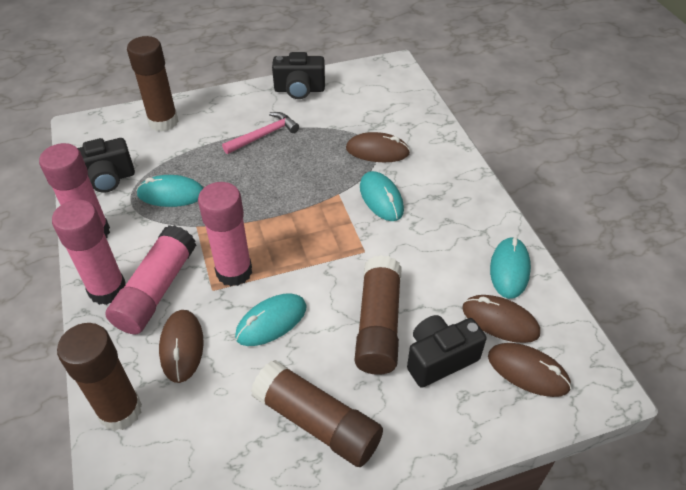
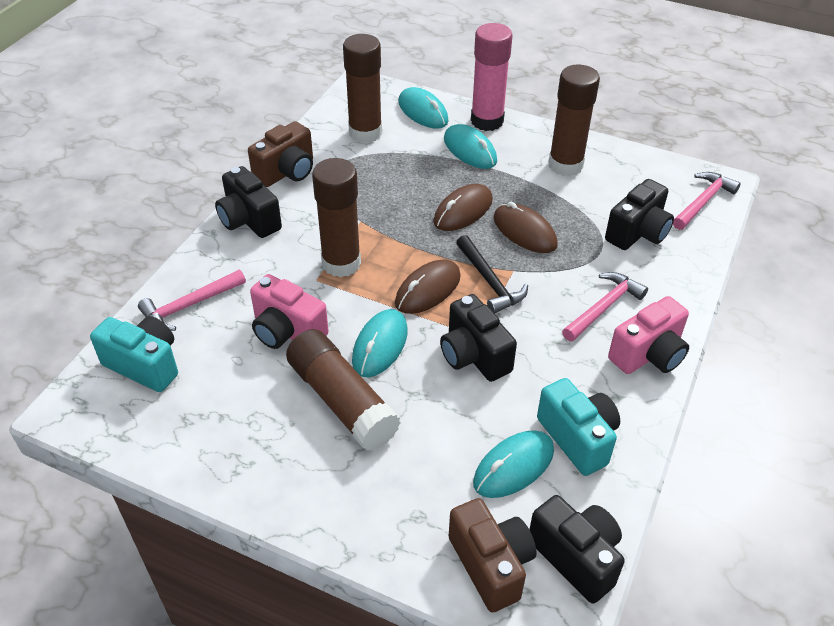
black camera: 3 -> 4
black hammer: 0 -> 1
brown camera: 0 -> 2
brown mouse: 4 -> 3
pink camera: 0 -> 2
pink glue stick: 4 -> 1
pink hammer: 1 -> 3
turquoise camera: 0 -> 2

